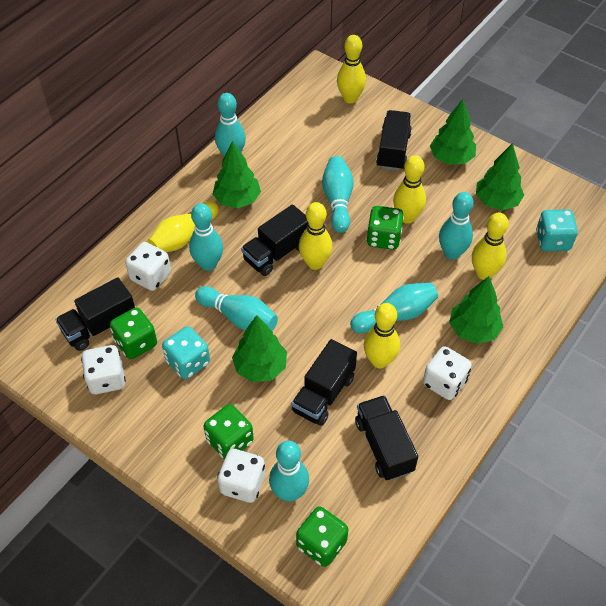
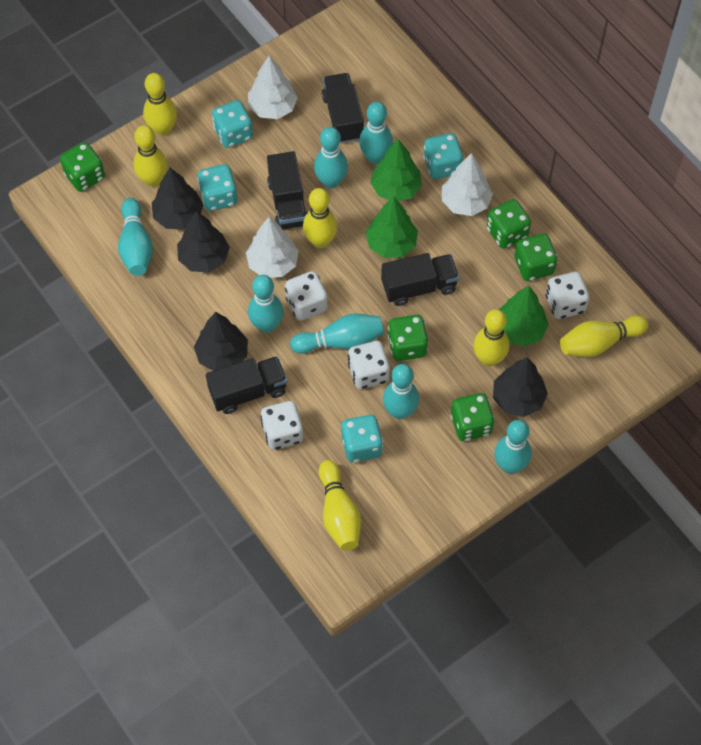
black tree: 0 -> 4
black truck: 5 -> 4
green dice: 4 -> 5
green tree: 5 -> 3
turquoise dice: 2 -> 4
white tree: 0 -> 3

